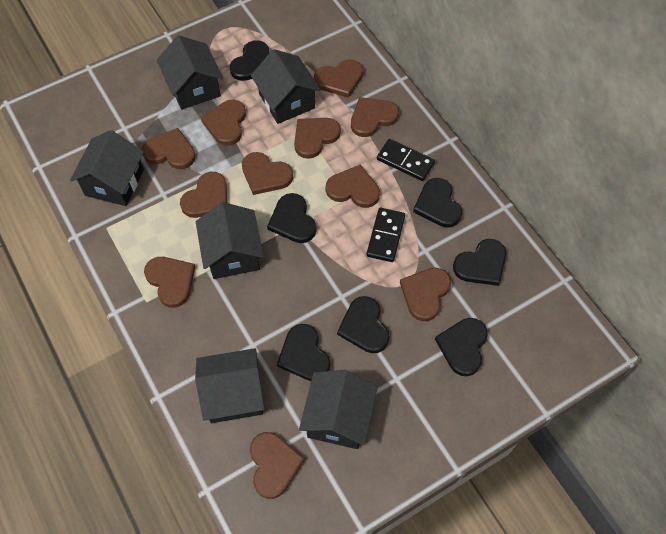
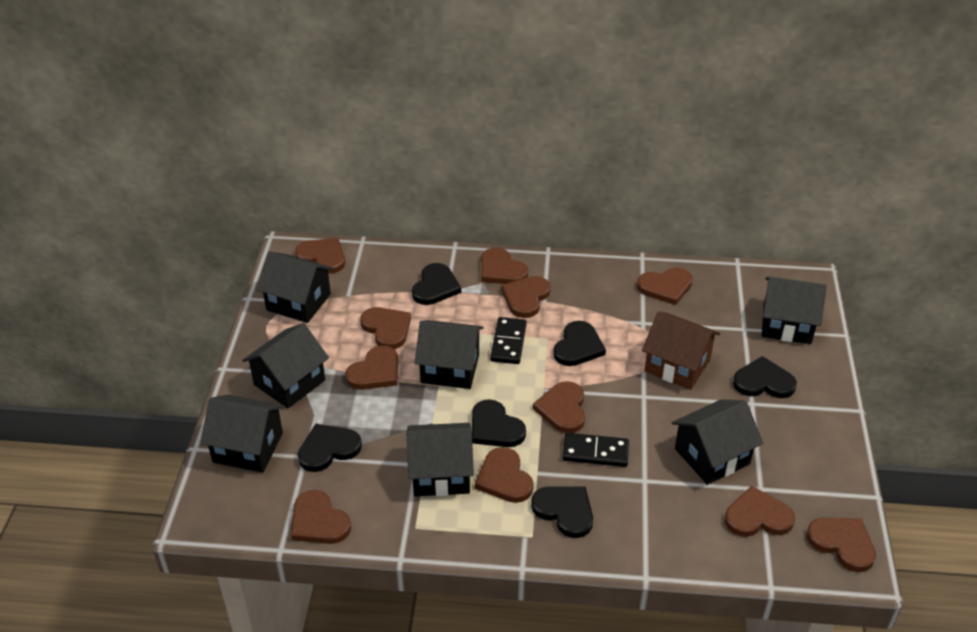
black heart: 7 -> 6
black house: 6 -> 7
brown house: 0 -> 1

